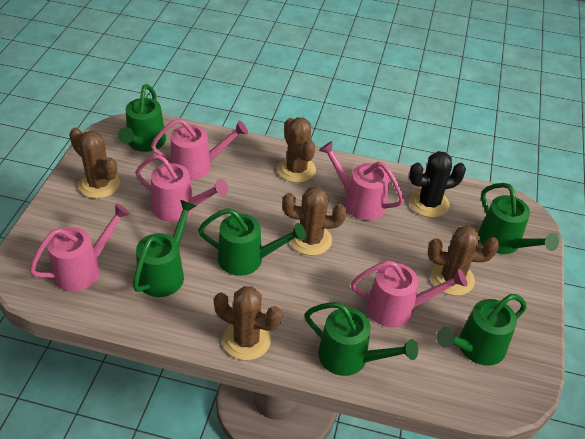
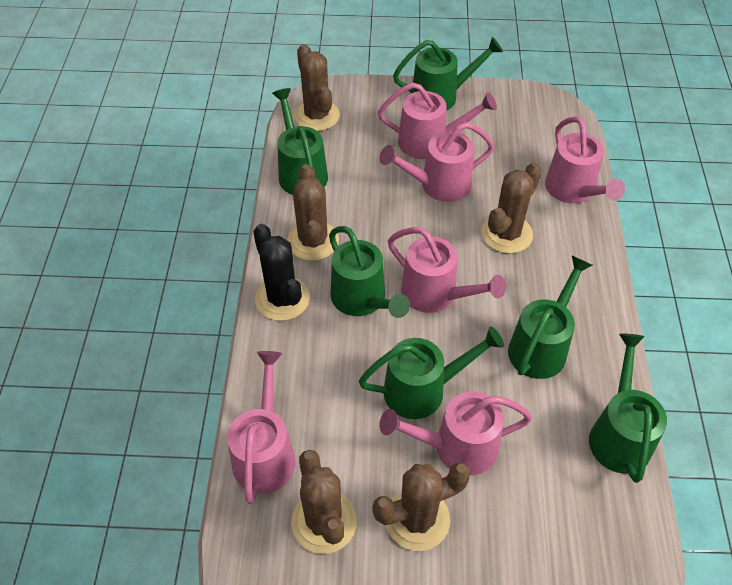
pink watering can: 5 -> 6

